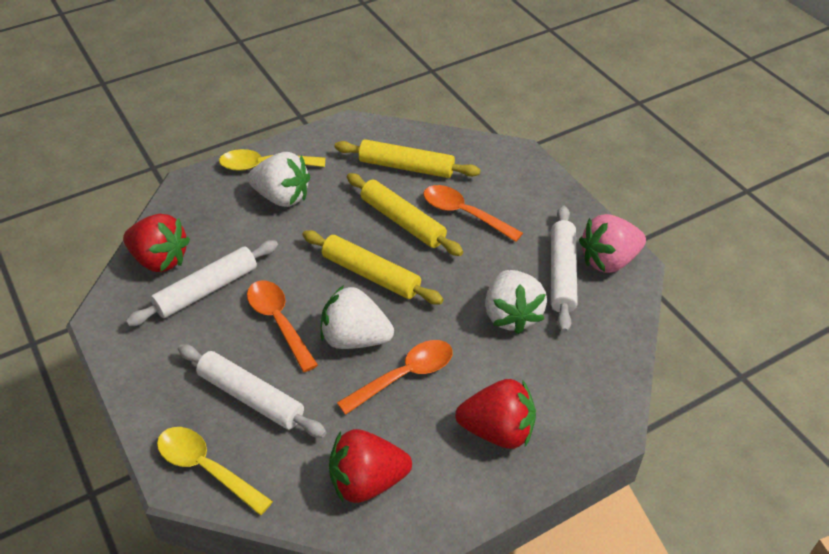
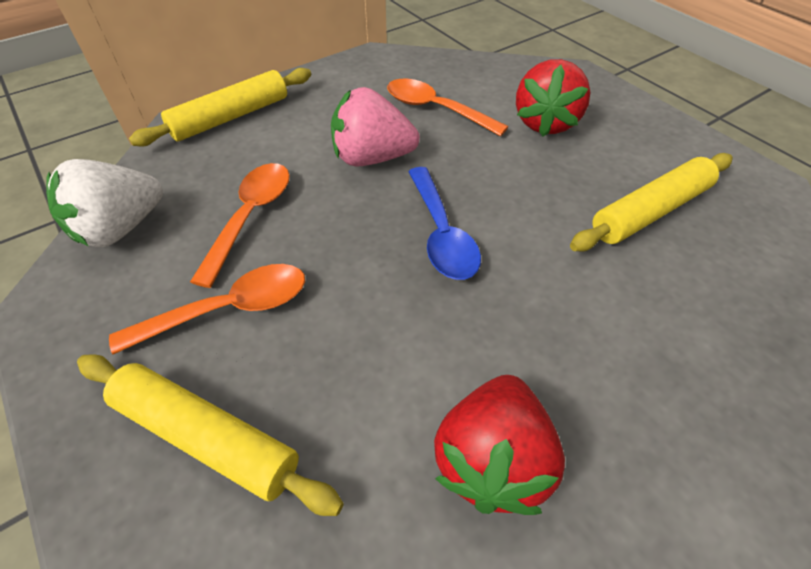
blue spoon: 0 -> 1
red strawberry: 3 -> 2
white rolling pin: 3 -> 0
white strawberry: 3 -> 1
yellow spoon: 2 -> 0

